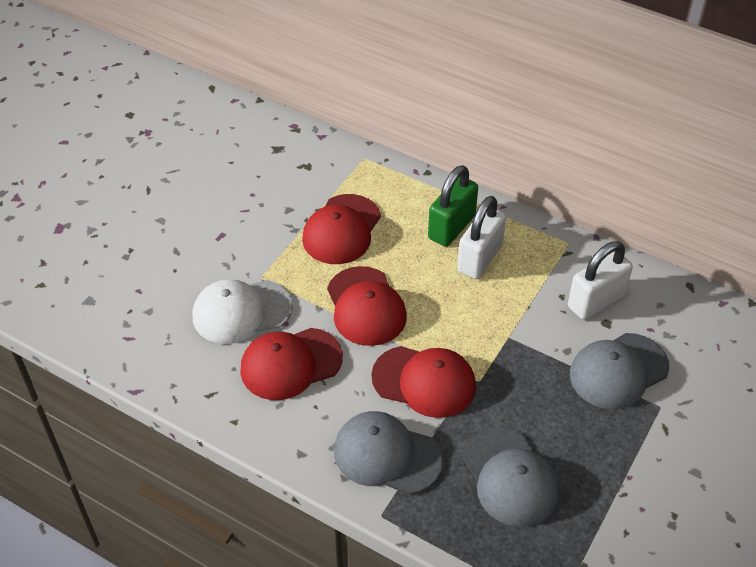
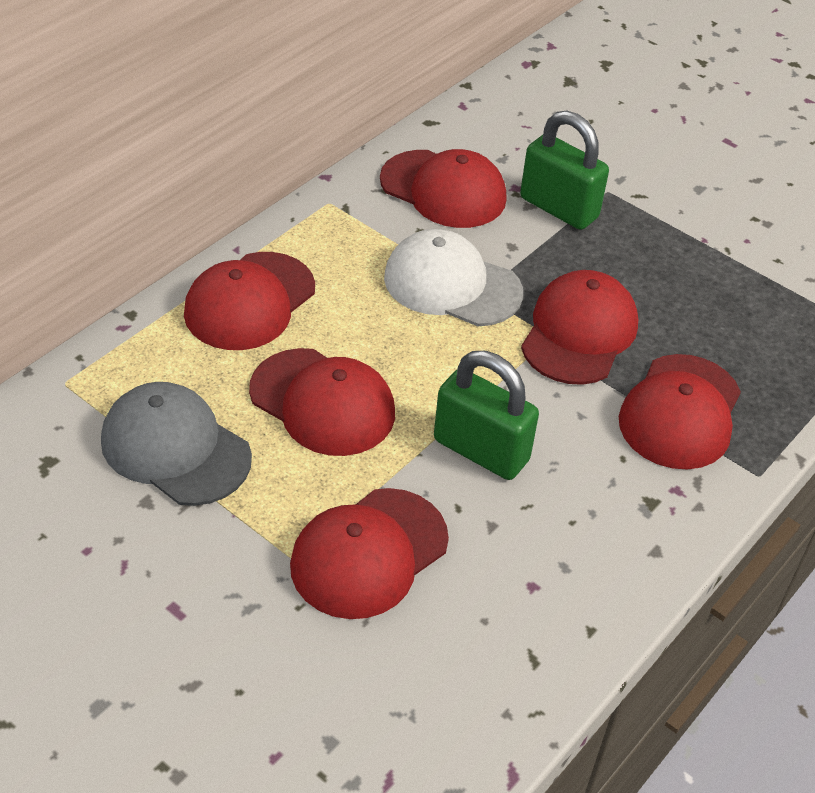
green padlock: 1 -> 2
grey cap: 3 -> 1
red cap: 4 -> 6
white padlock: 2 -> 0

